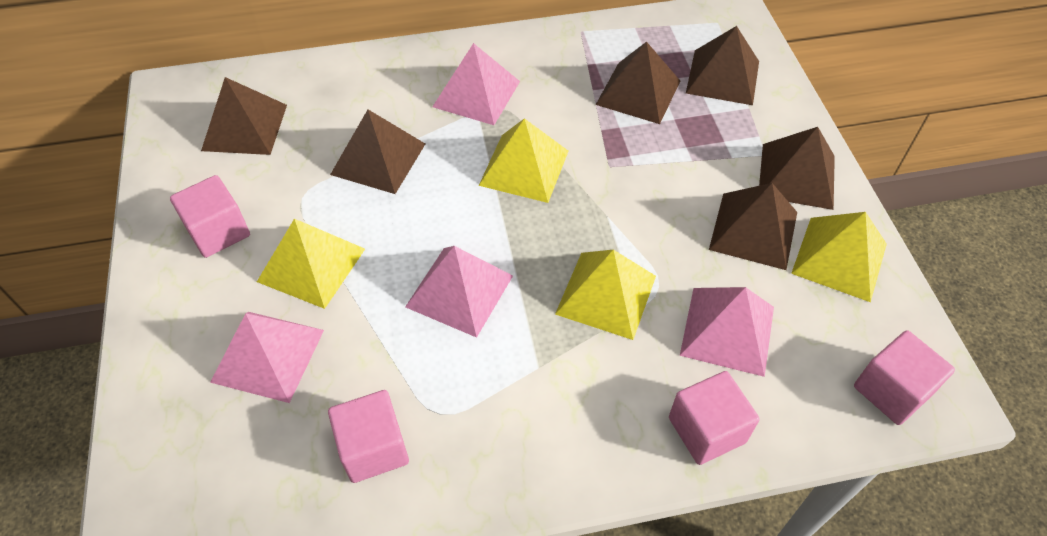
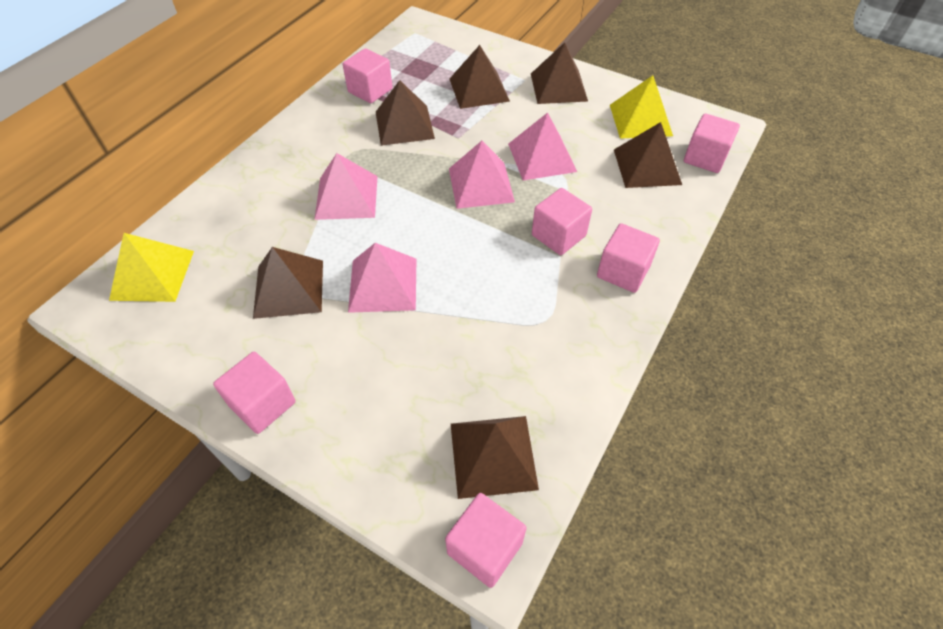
pink cube: 4 -> 6
yellow pyramid: 4 -> 2

